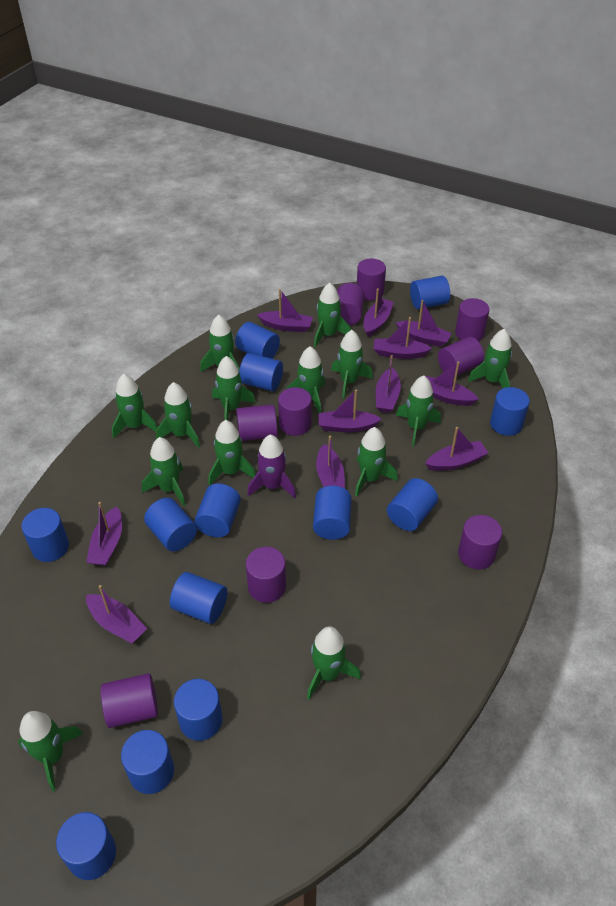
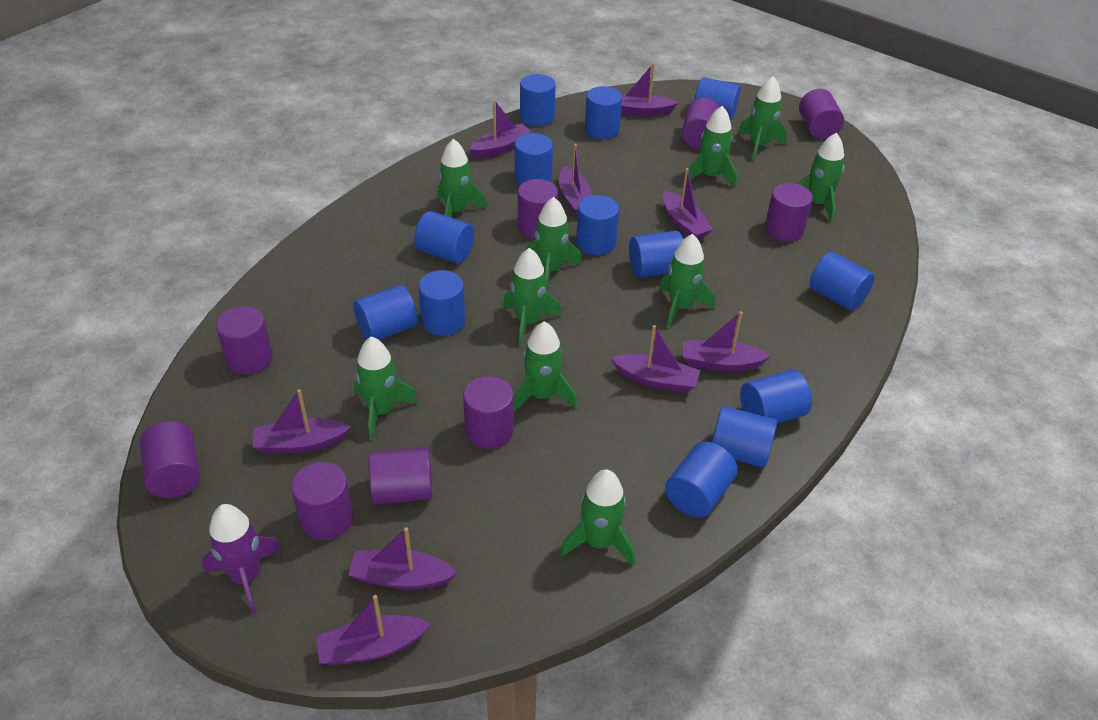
green rocket: 14 -> 10
purple boat: 11 -> 9

